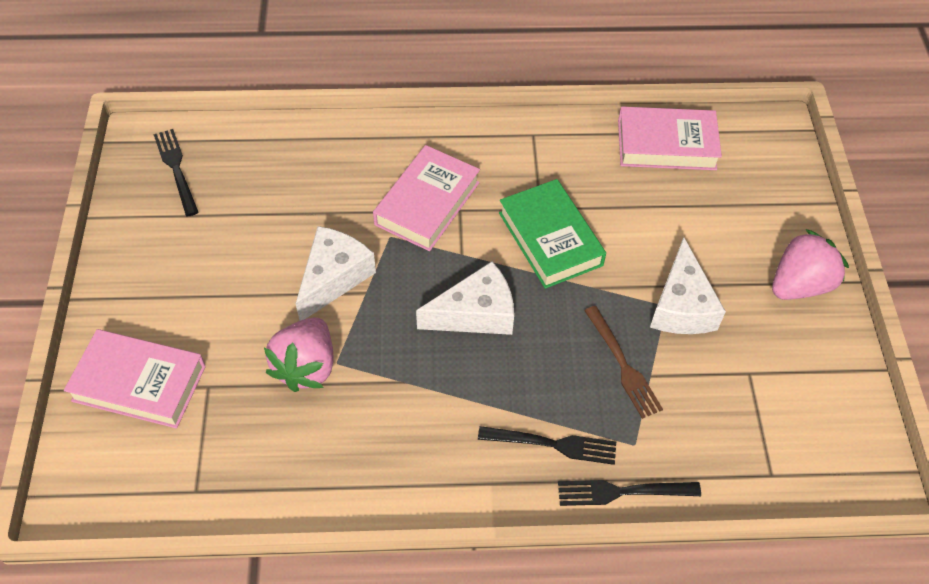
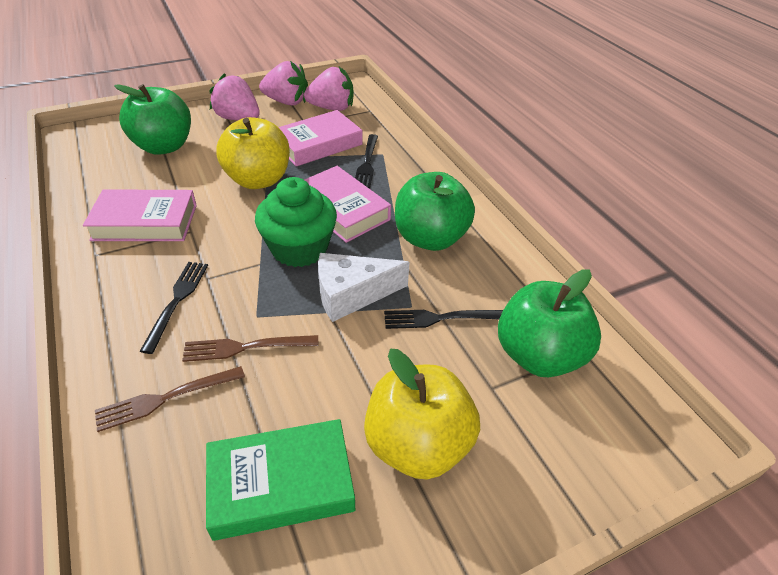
brown fork: 1 -> 2
green apple: 0 -> 3
green cupcake: 0 -> 1
pink strawberry: 2 -> 3
white cheese: 3 -> 1
yellow apple: 0 -> 2

